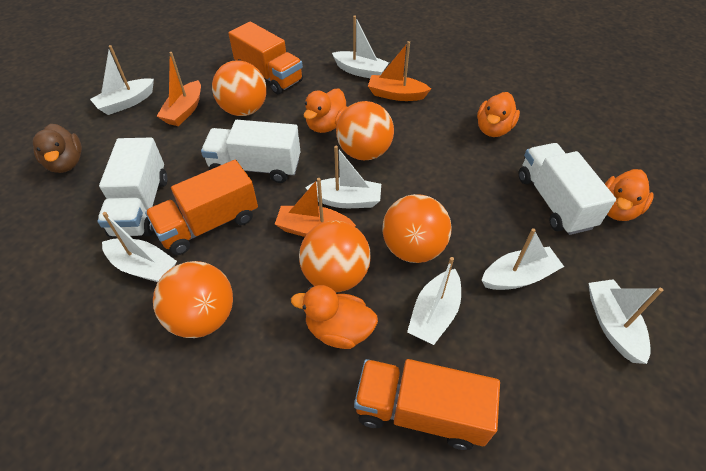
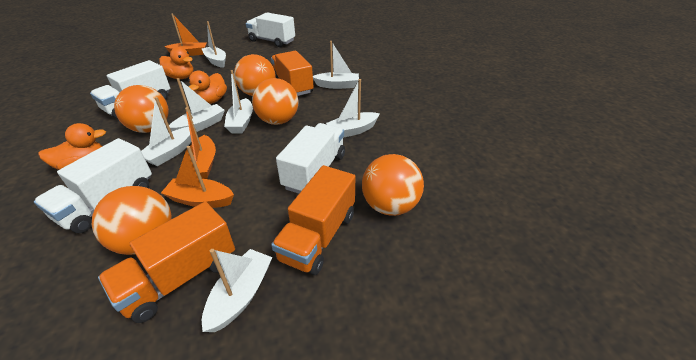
brown duck: 1 -> 0
orange duck: 4 -> 3
white truck: 3 -> 4

